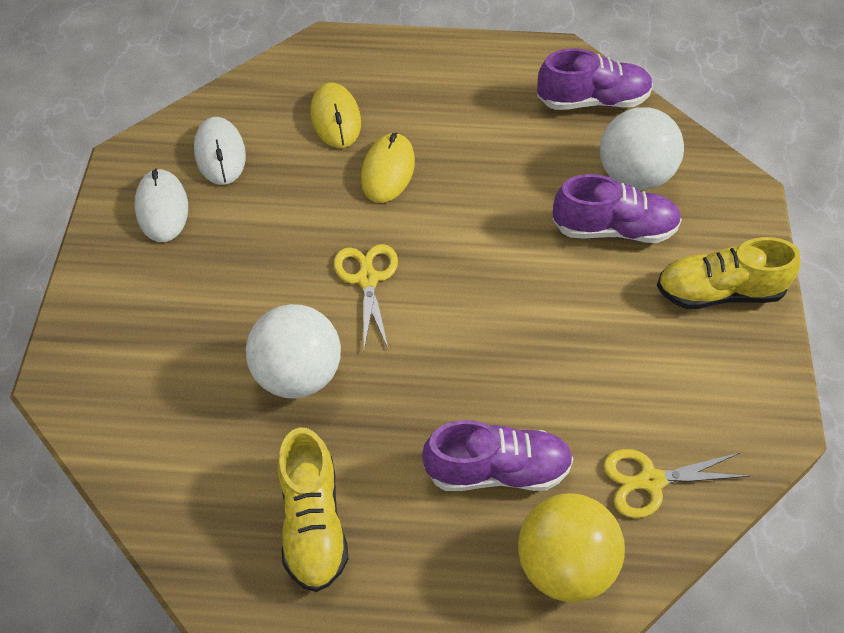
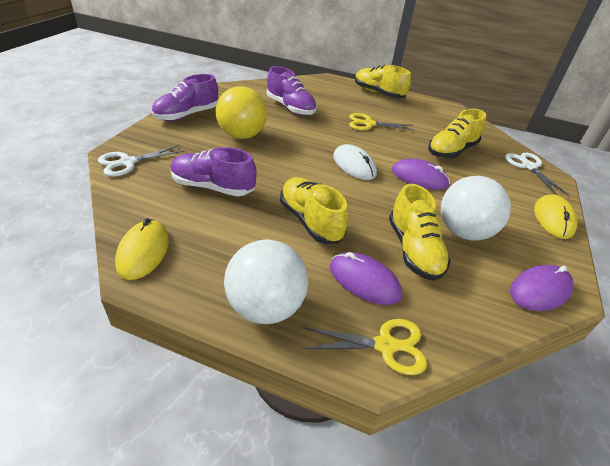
purple mouse: 0 -> 3
white mouse: 2 -> 1
white scissors: 0 -> 2
yellow shoe: 2 -> 4

